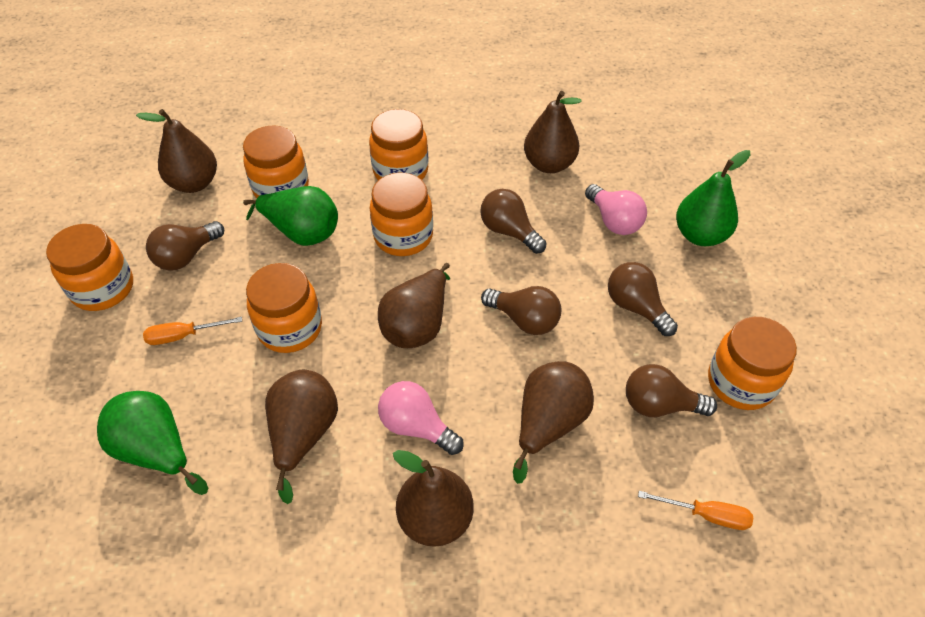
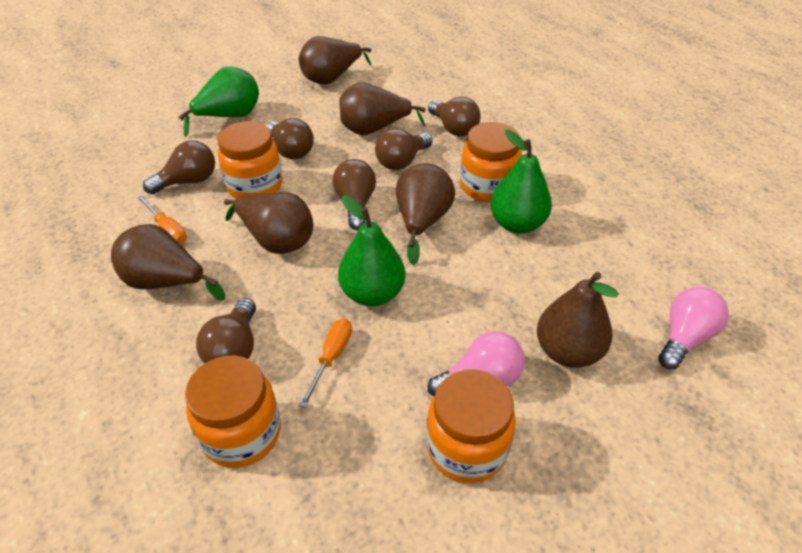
brown light bulb: 5 -> 6
orange jar: 6 -> 4

